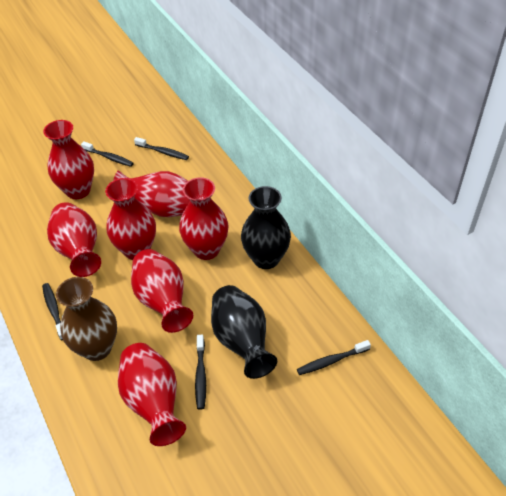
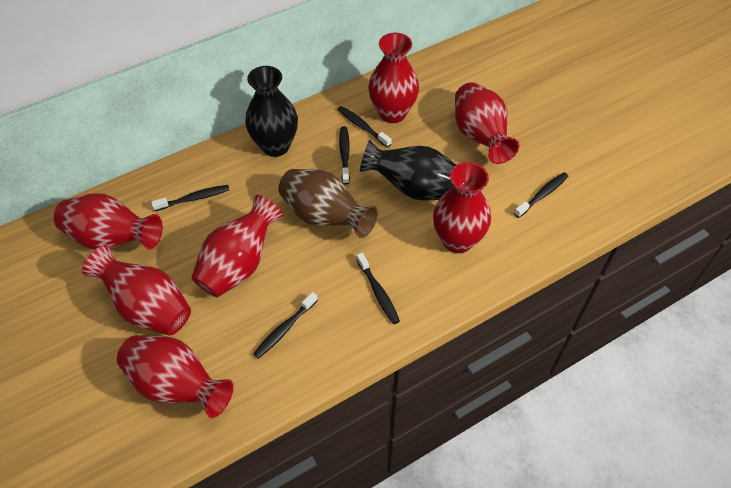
black toothbrush: 5 -> 6

